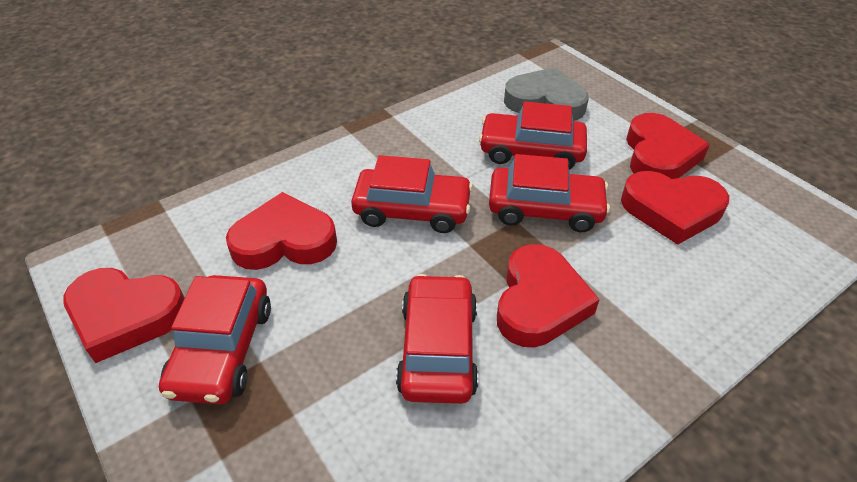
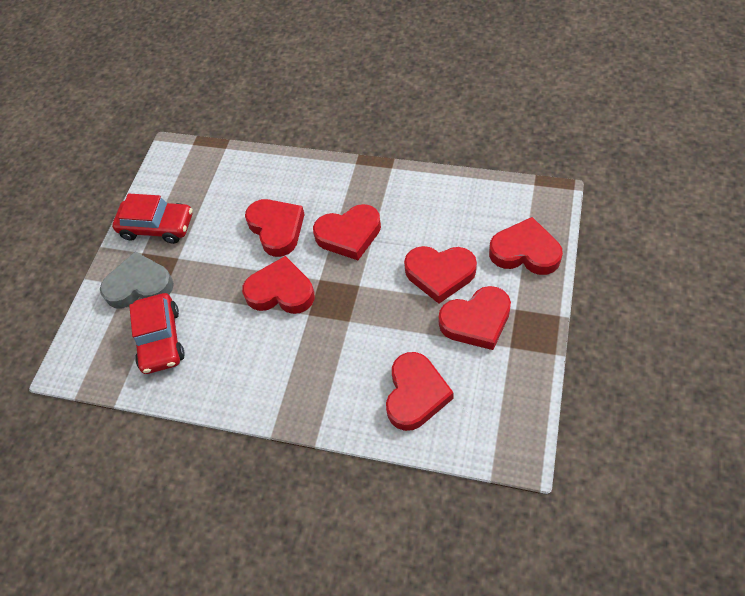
red car: 5 -> 2
red heart: 5 -> 7

